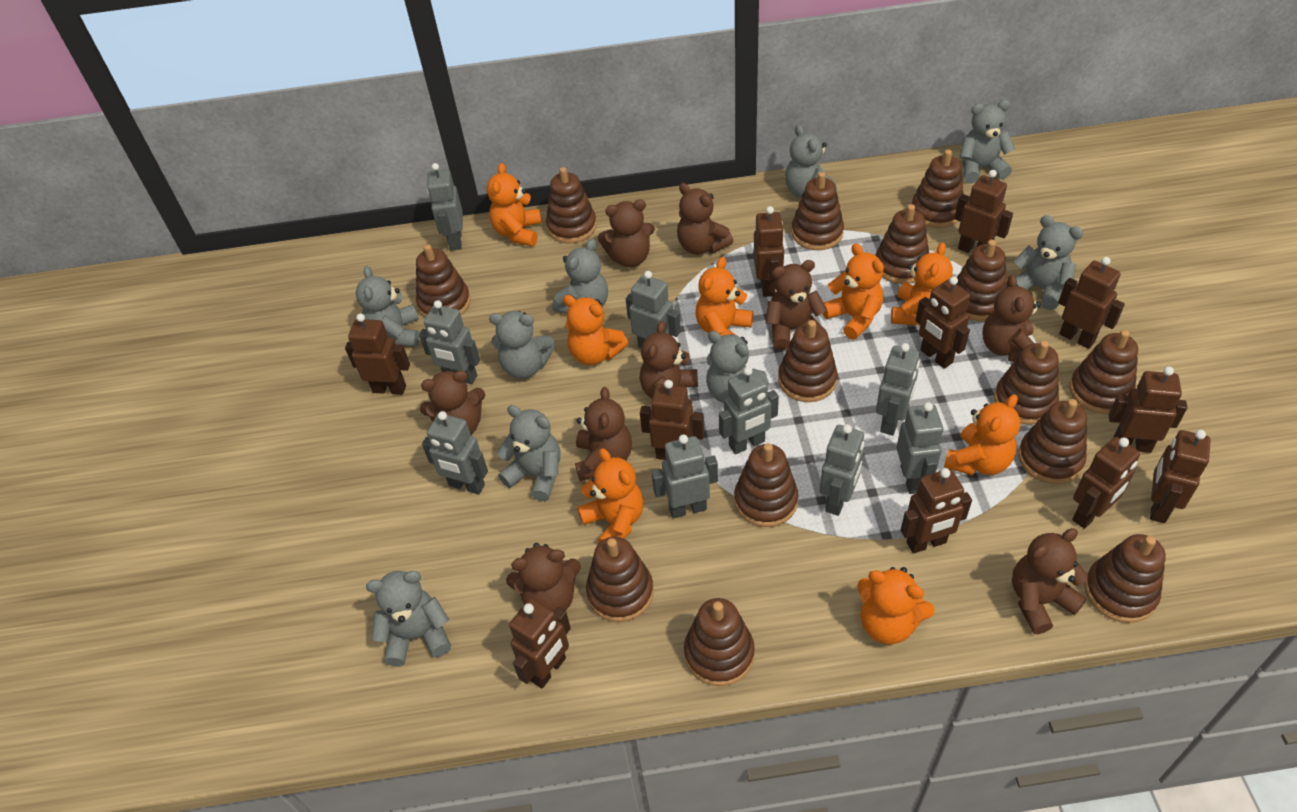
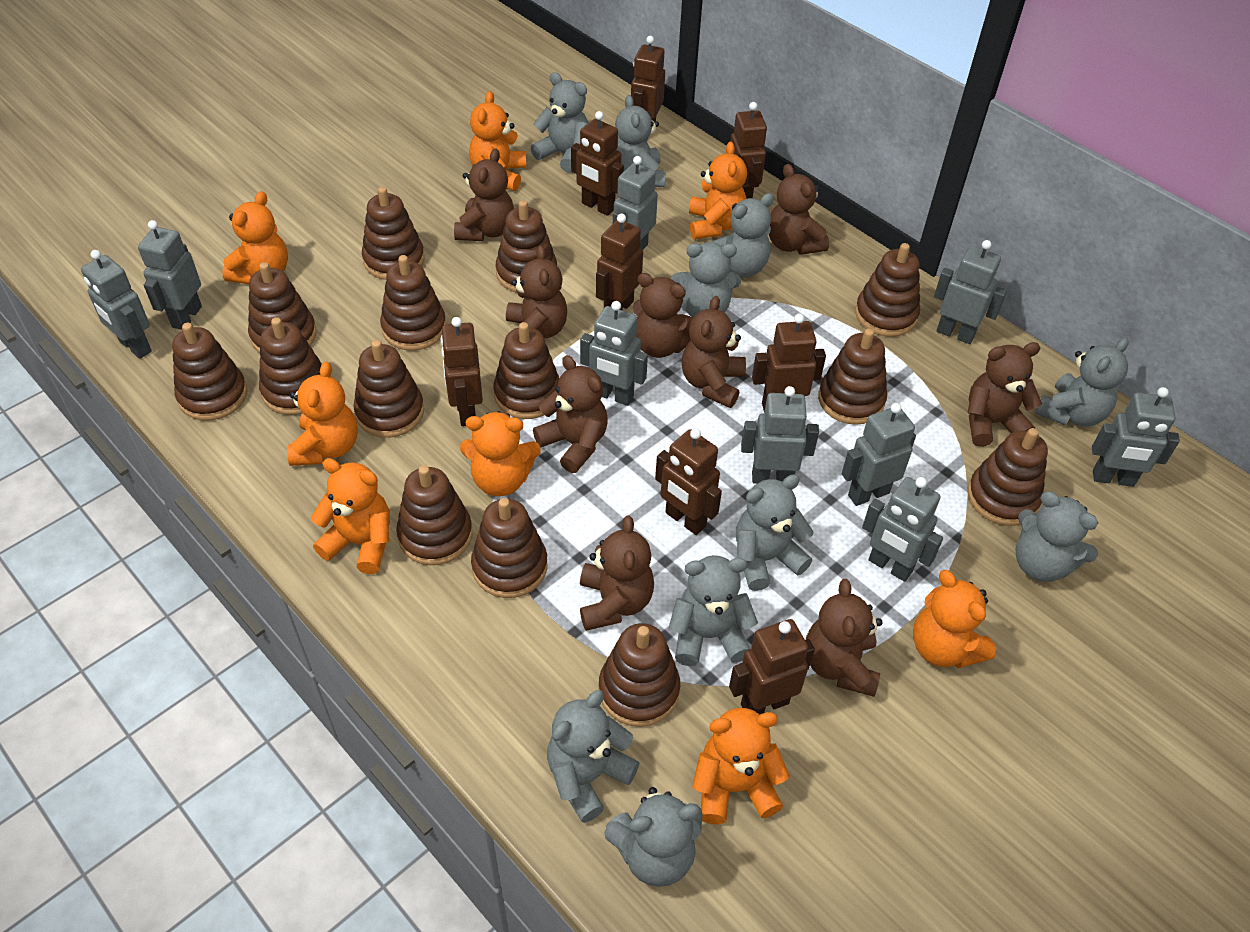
brown robot: 11 -> 8
grey teddy bear: 9 -> 10

